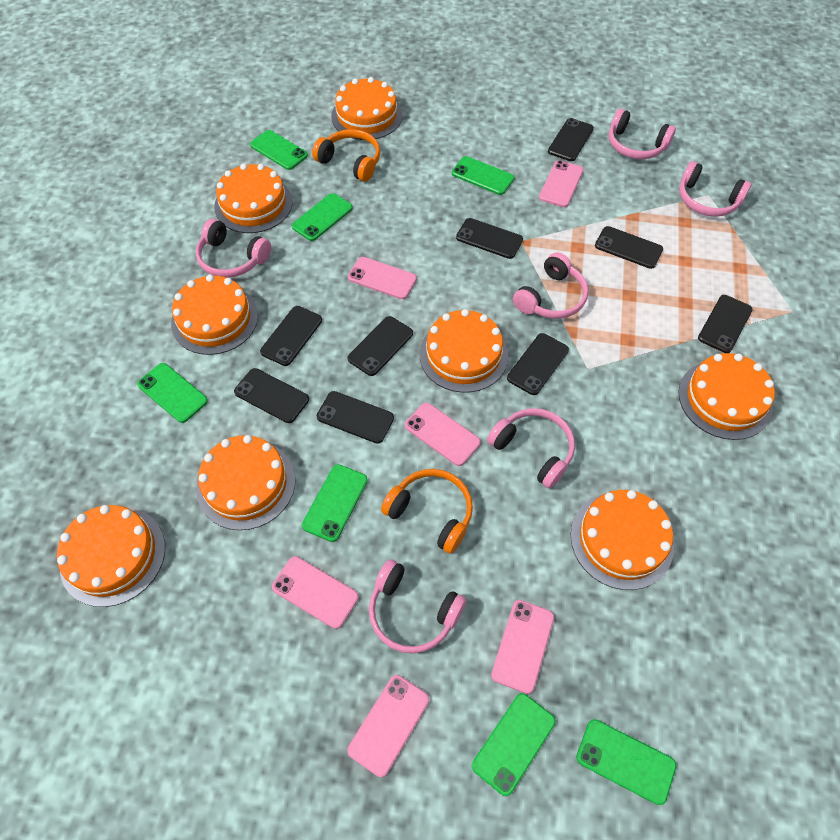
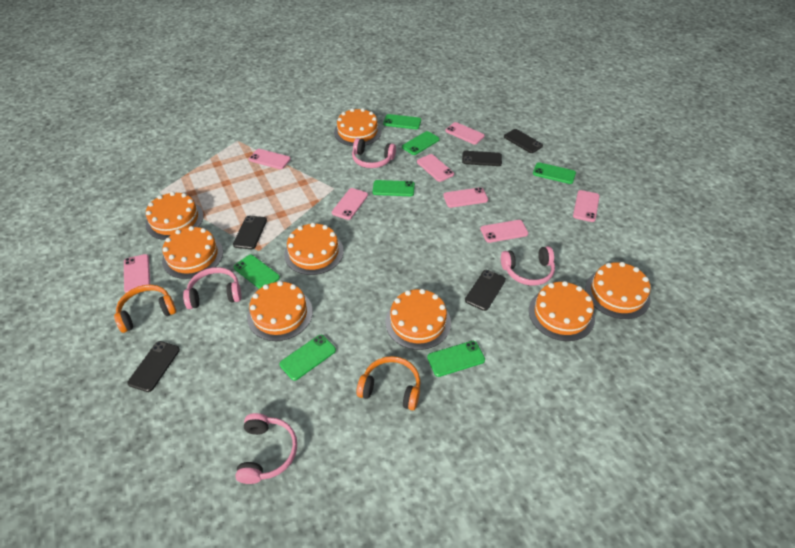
black phone: 9 -> 5
pink headphones: 6 -> 4
pink phone: 6 -> 8

